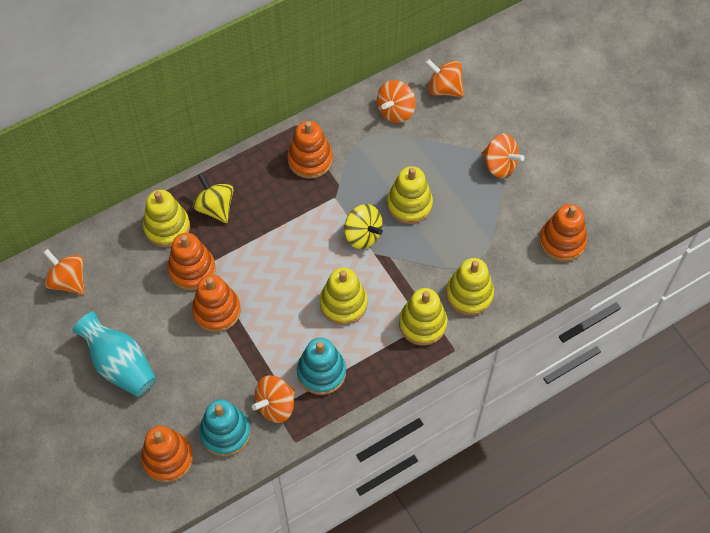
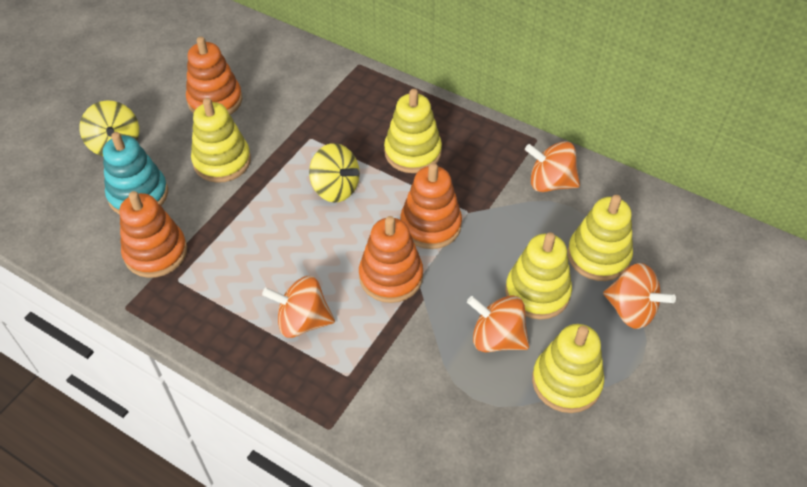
orange spinning top: 5 -> 4
orange stacking toy: 5 -> 4
turquoise stacking toy: 2 -> 1
turquoise vase: 1 -> 0

